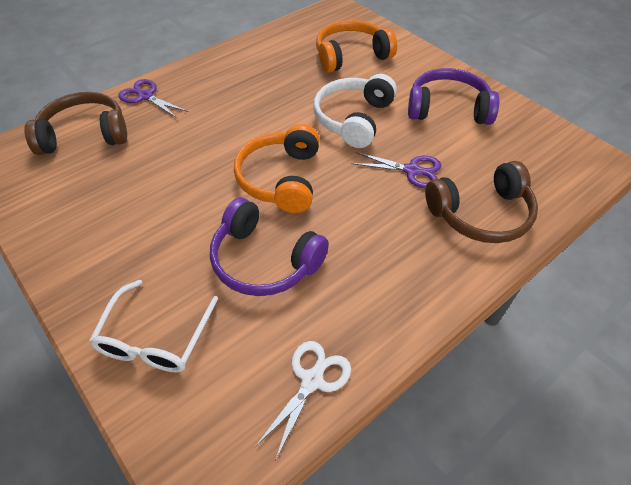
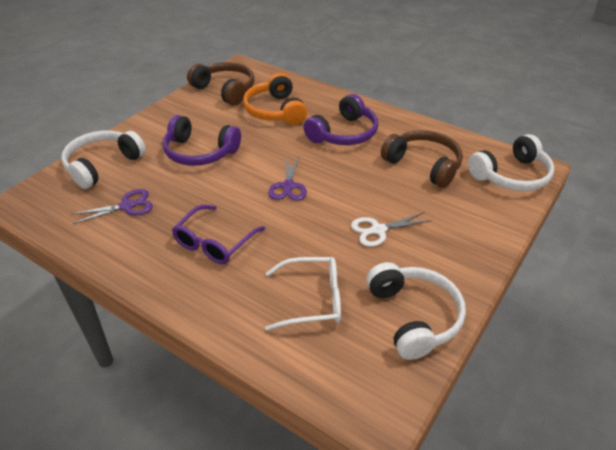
orange headphones: 2 -> 1
purple glasses: 0 -> 1
white headphones: 1 -> 3

